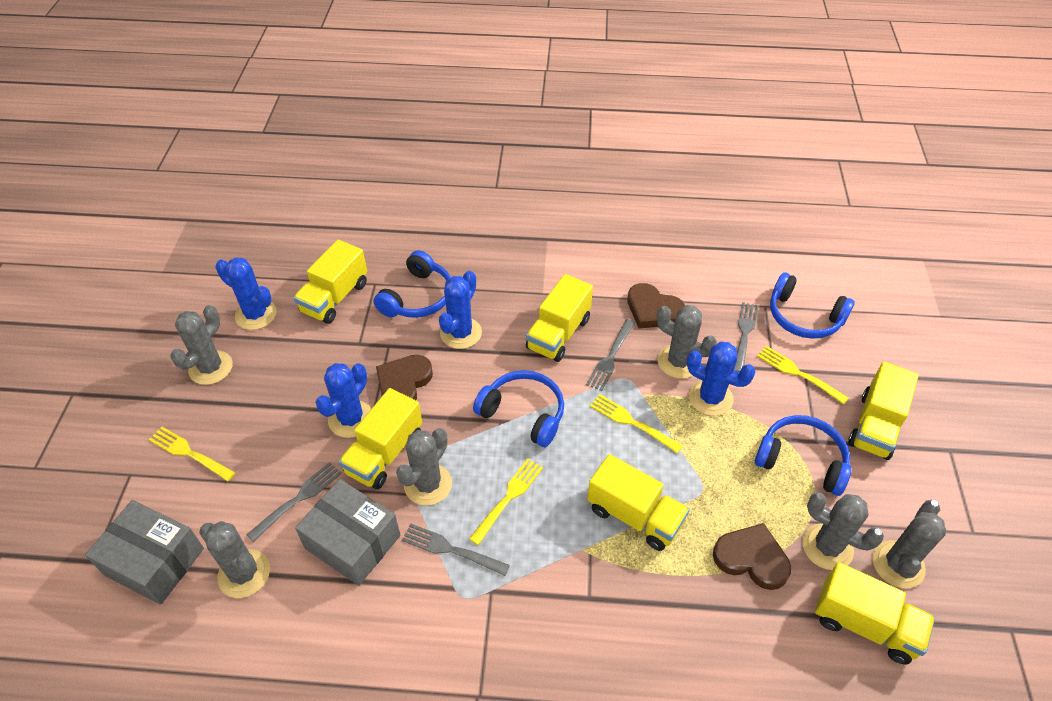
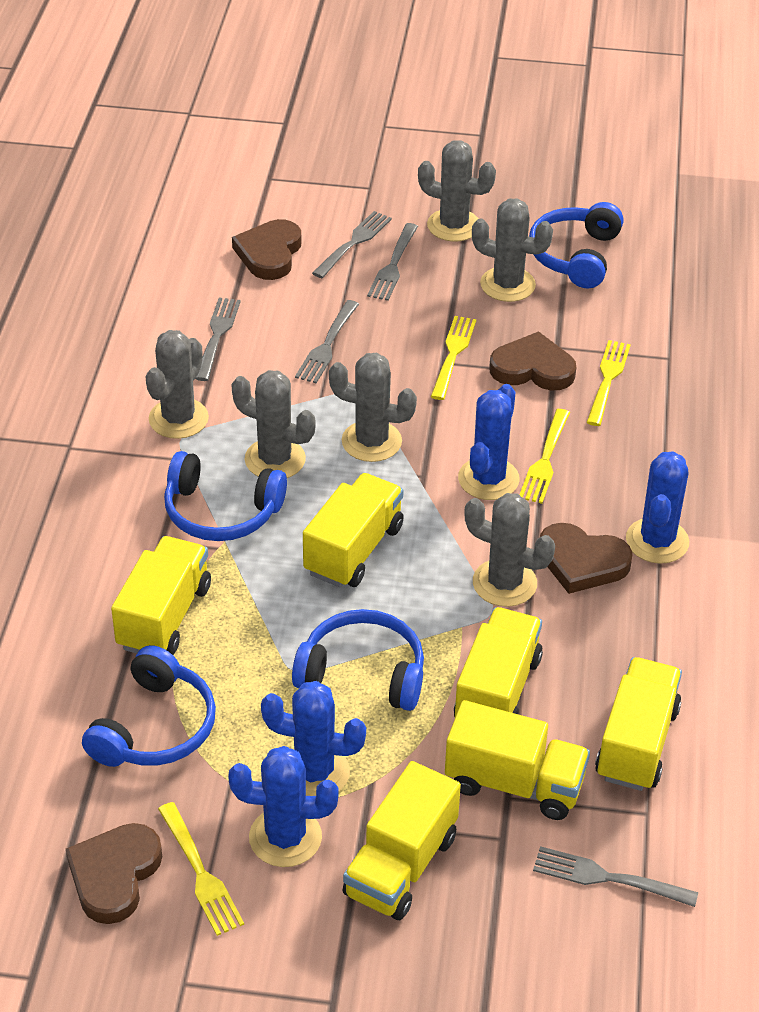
brown heart: 3 -> 4
grey box: 2 -> 0
grey fork: 4 -> 5

